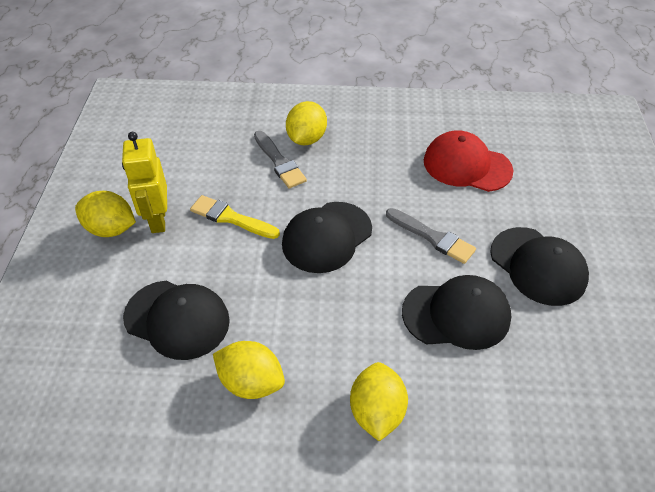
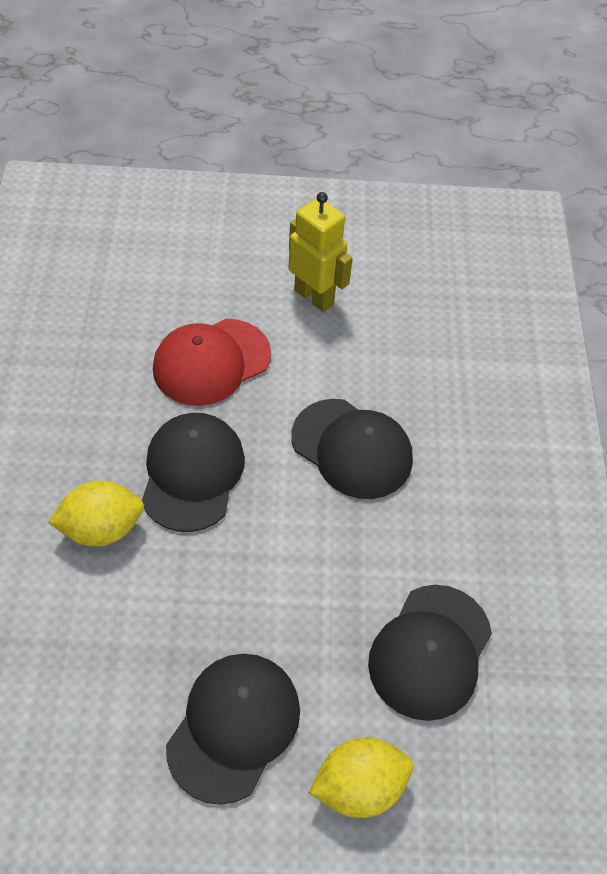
grey brush: 2 -> 0
yellow brush: 1 -> 0
yellow lemon: 4 -> 2

